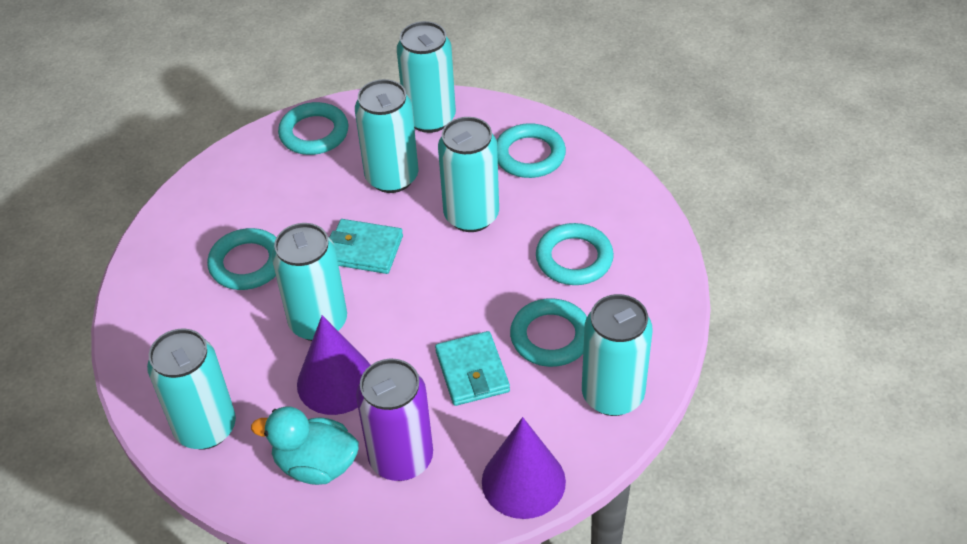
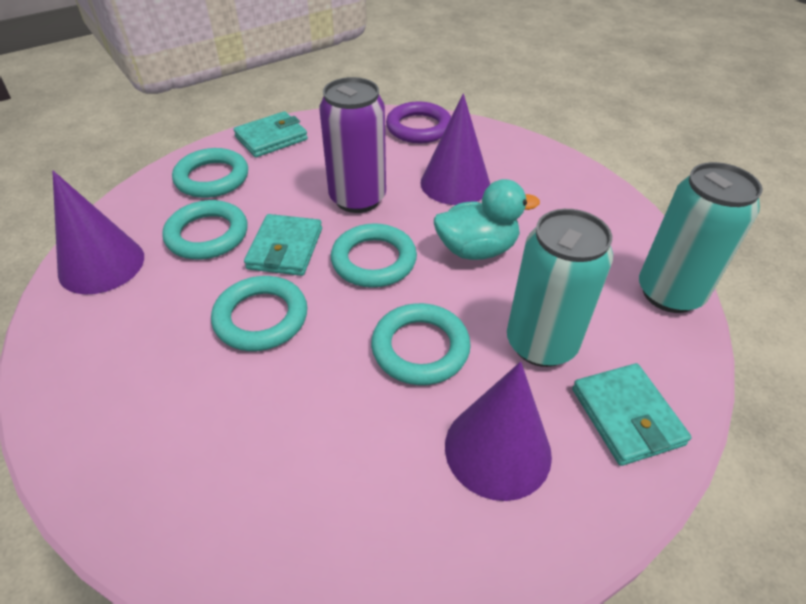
purple cone: 2 -> 3
purple ring: 0 -> 1
turquoise can: 6 -> 2
turquoise wallet: 2 -> 3

